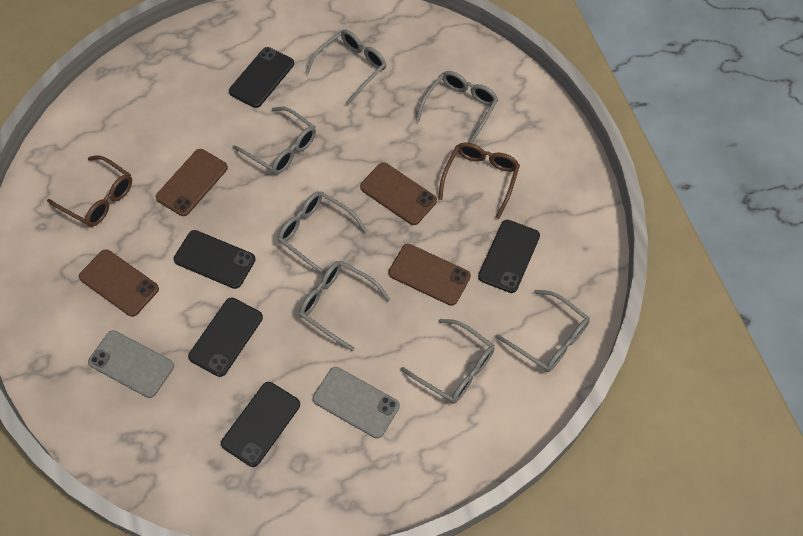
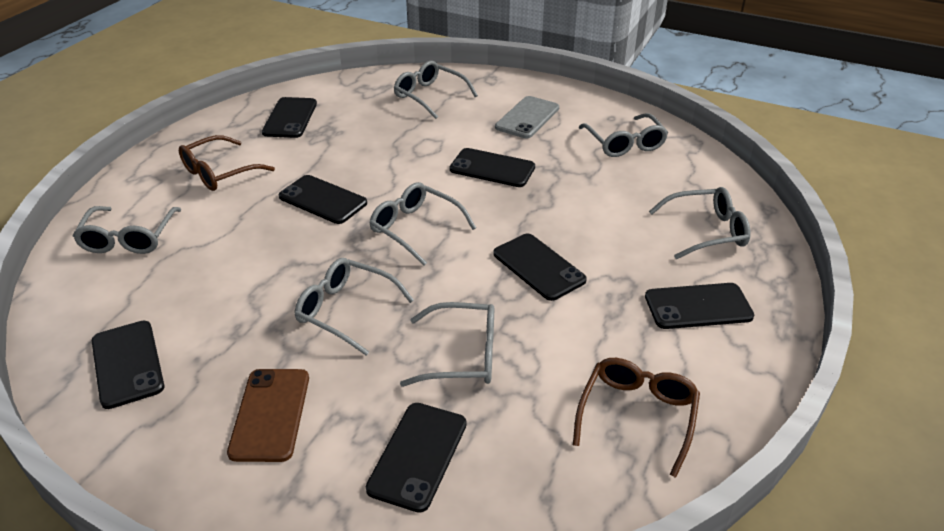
black phone: 5 -> 7
brown phone: 4 -> 1
grey phone: 2 -> 1

